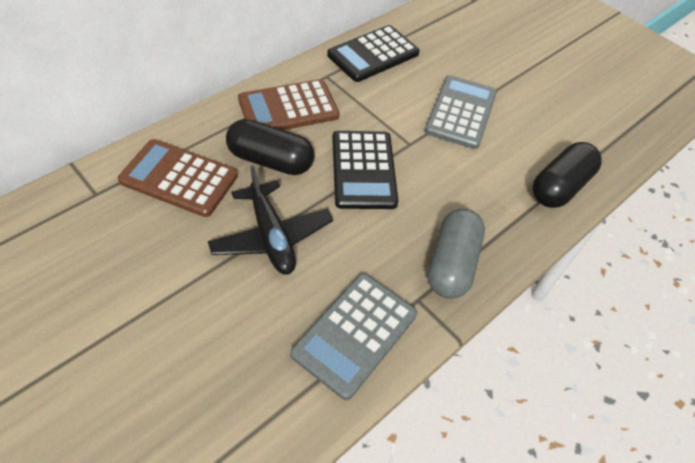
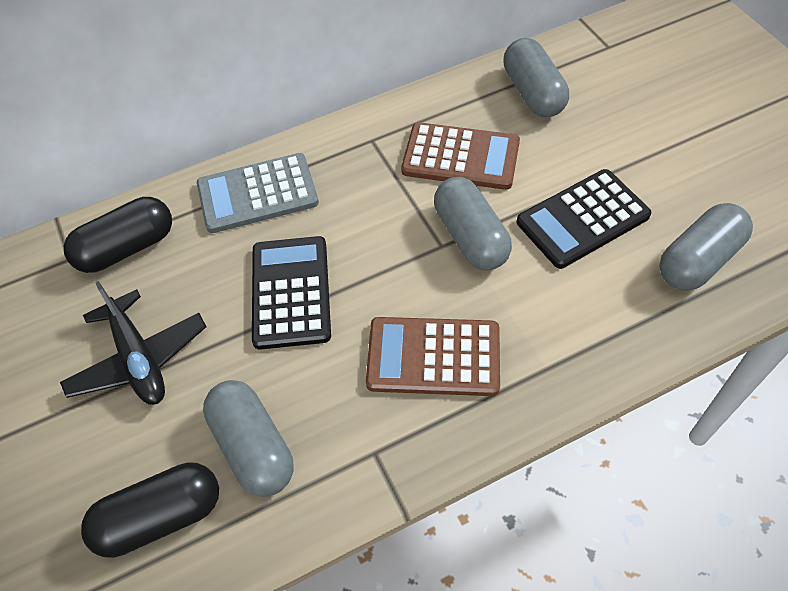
grey calculator: 2 -> 1
grey capsule: 1 -> 4

